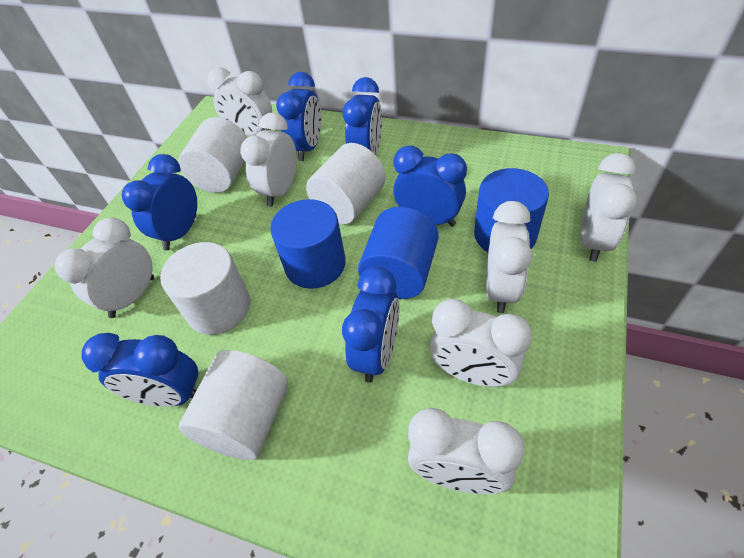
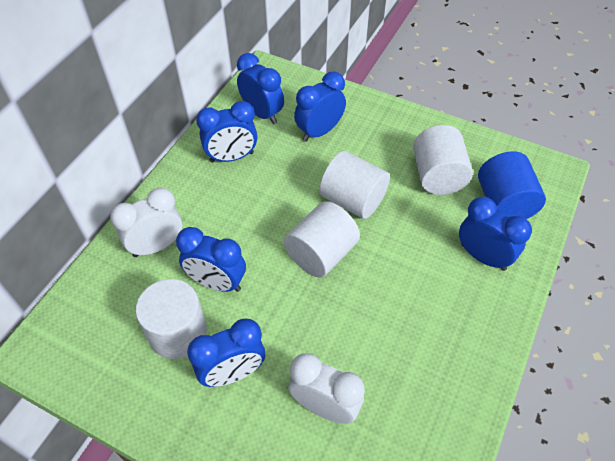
blue cylinder: 3 -> 1
white clock: 7 -> 2

